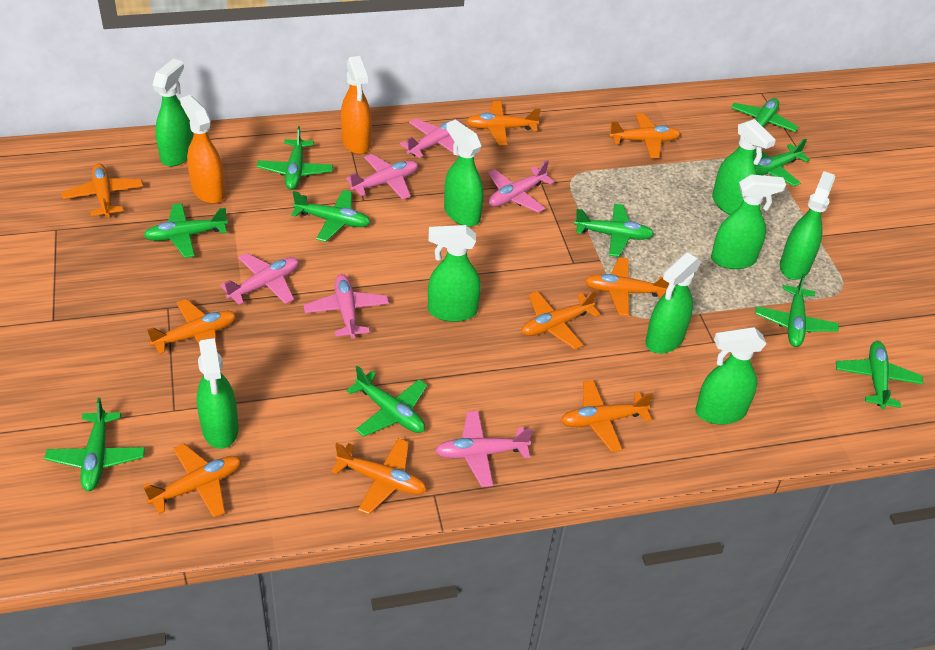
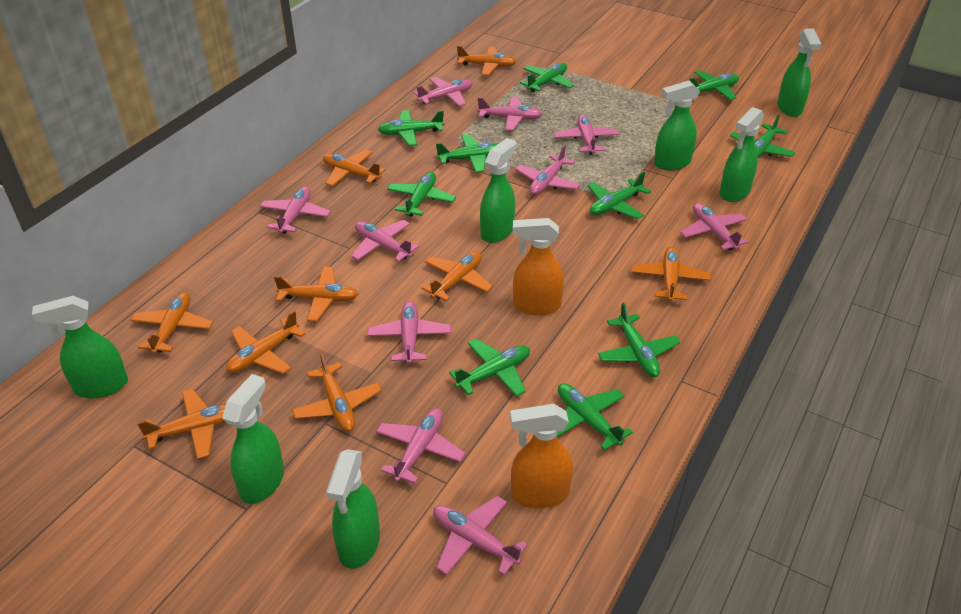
green spray bottle: 9 -> 7
pink plane: 6 -> 10

